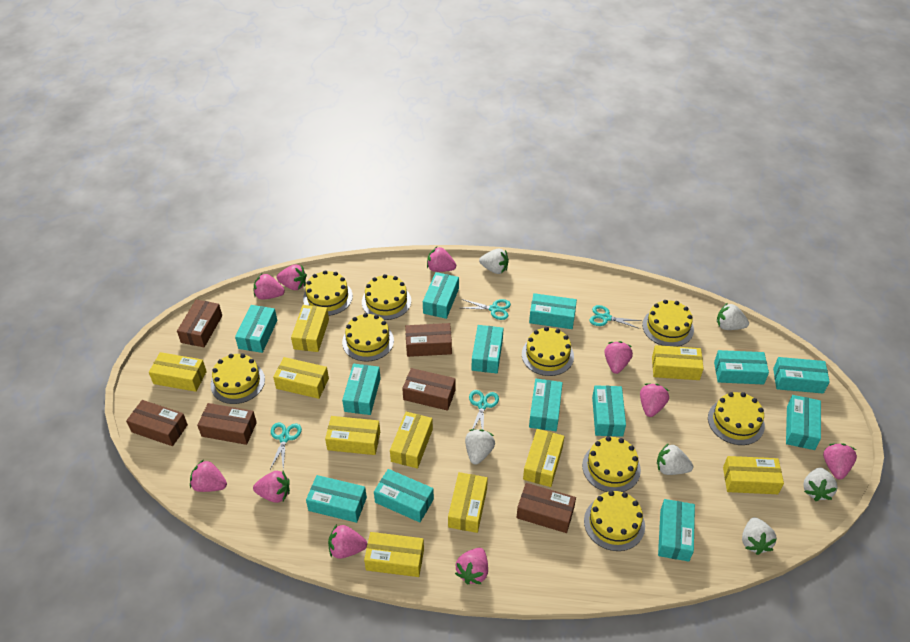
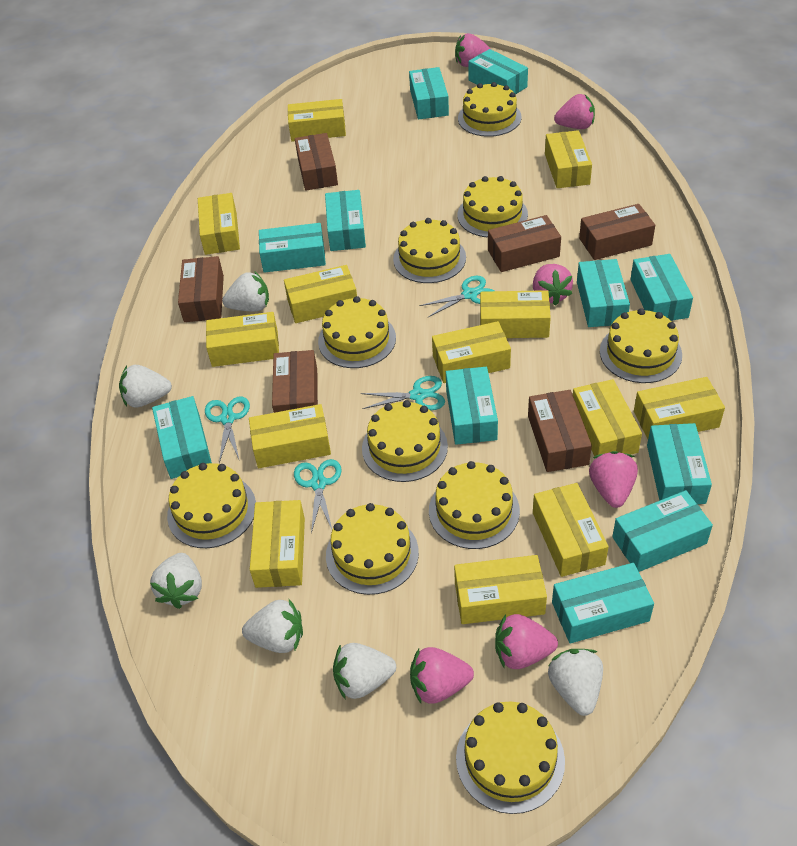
pink strawberry: 10 -> 6
turquoise box: 13 -> 11
yellow box: 10 -> 13
yellow cake: 9 -> 10

